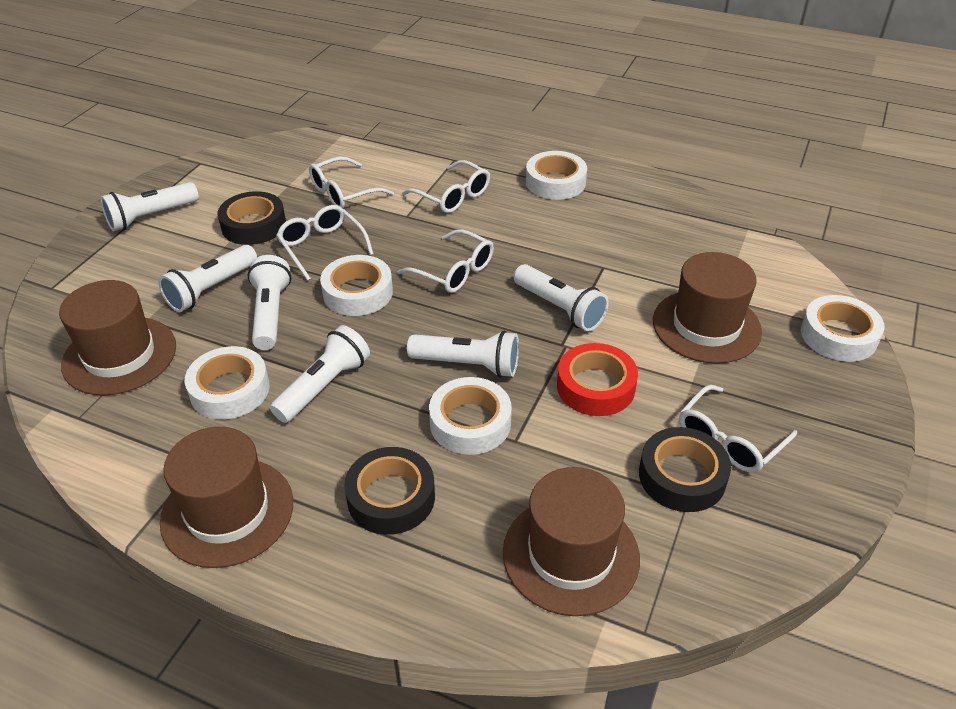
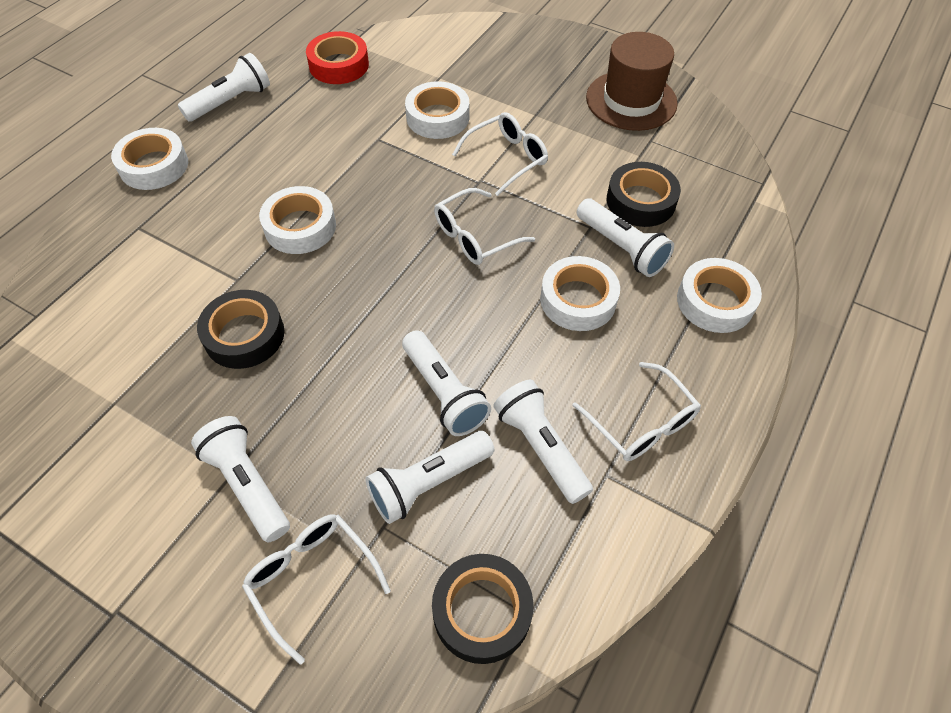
brown hat: 4 -> 1
white glasses: 5 -> 4

